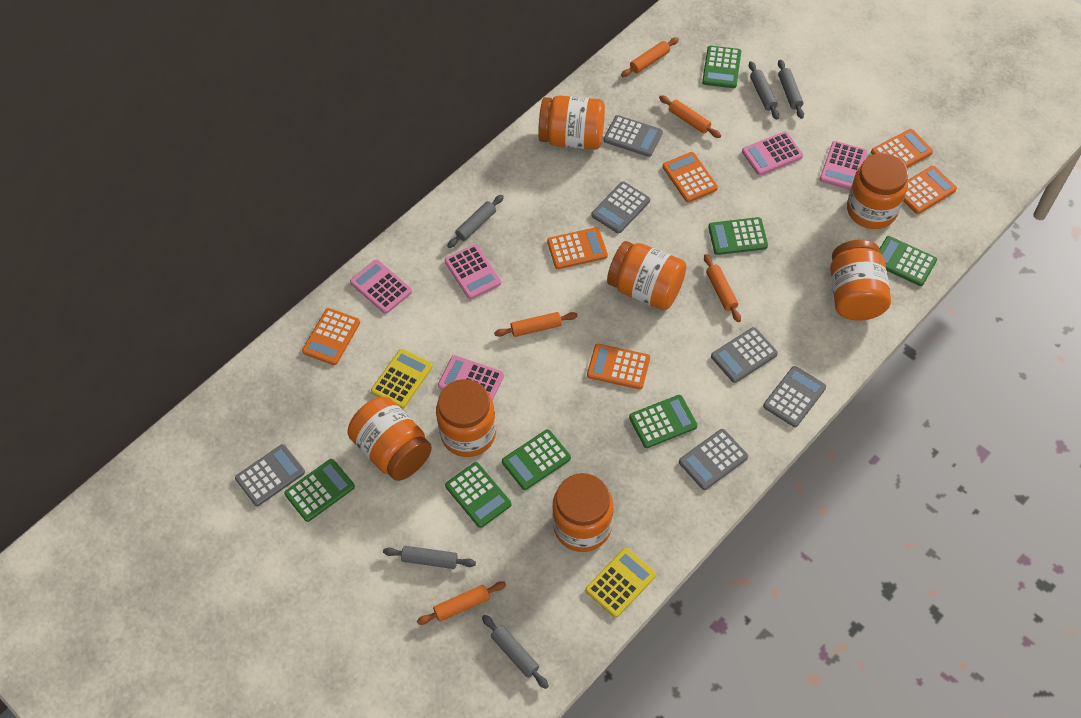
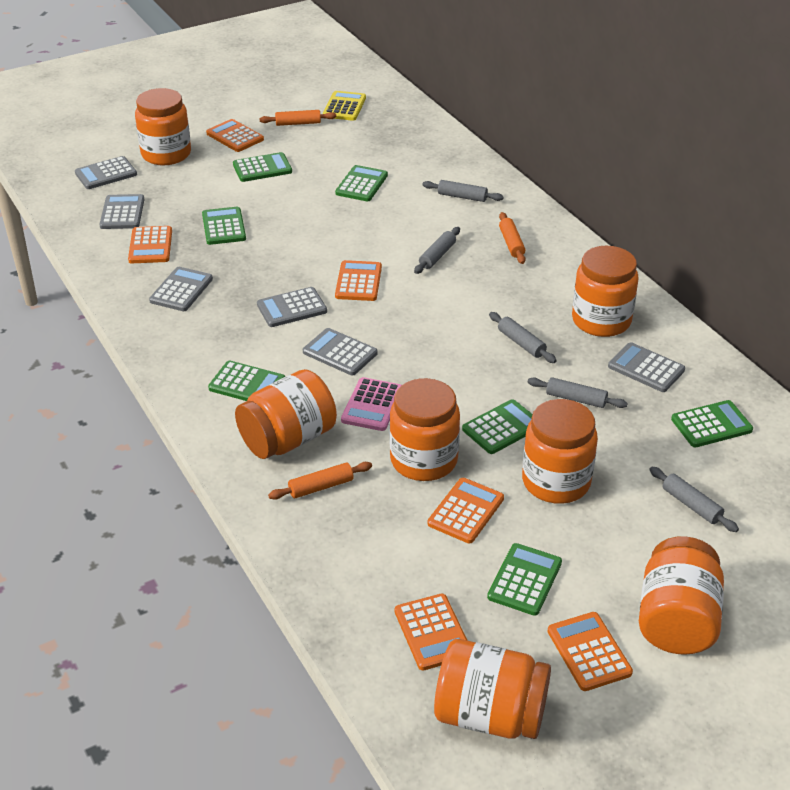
orange rolling pin: 5 -> 3
pink calculator: 5 -> 1
yellow calculator: 2 -> 1

